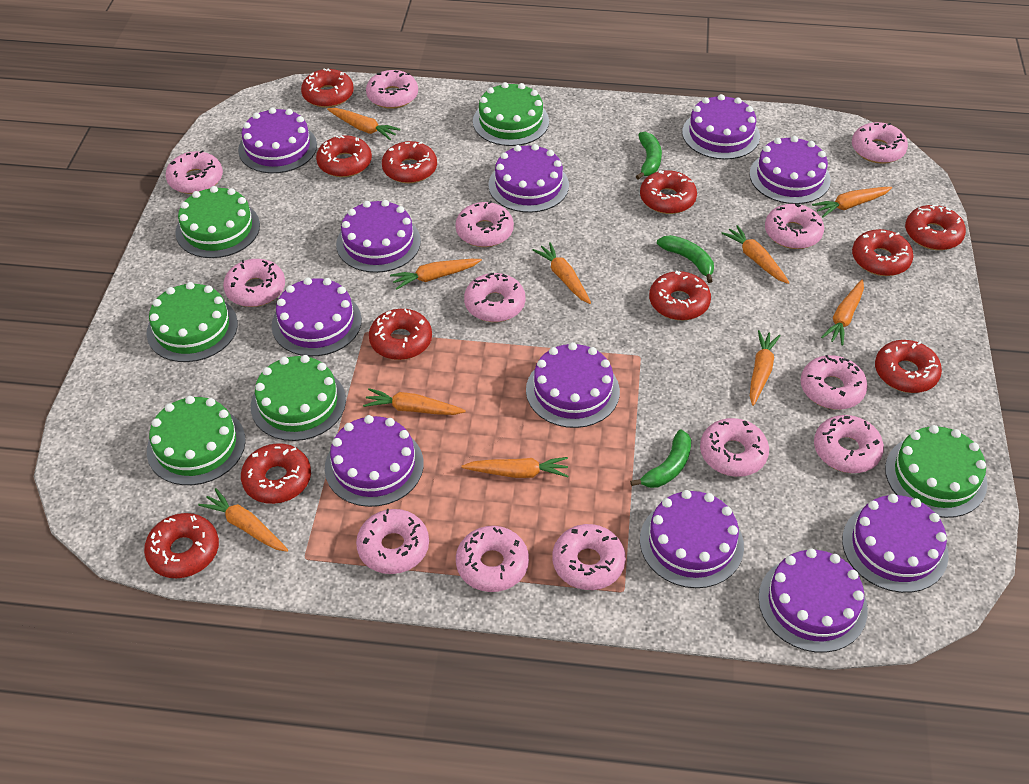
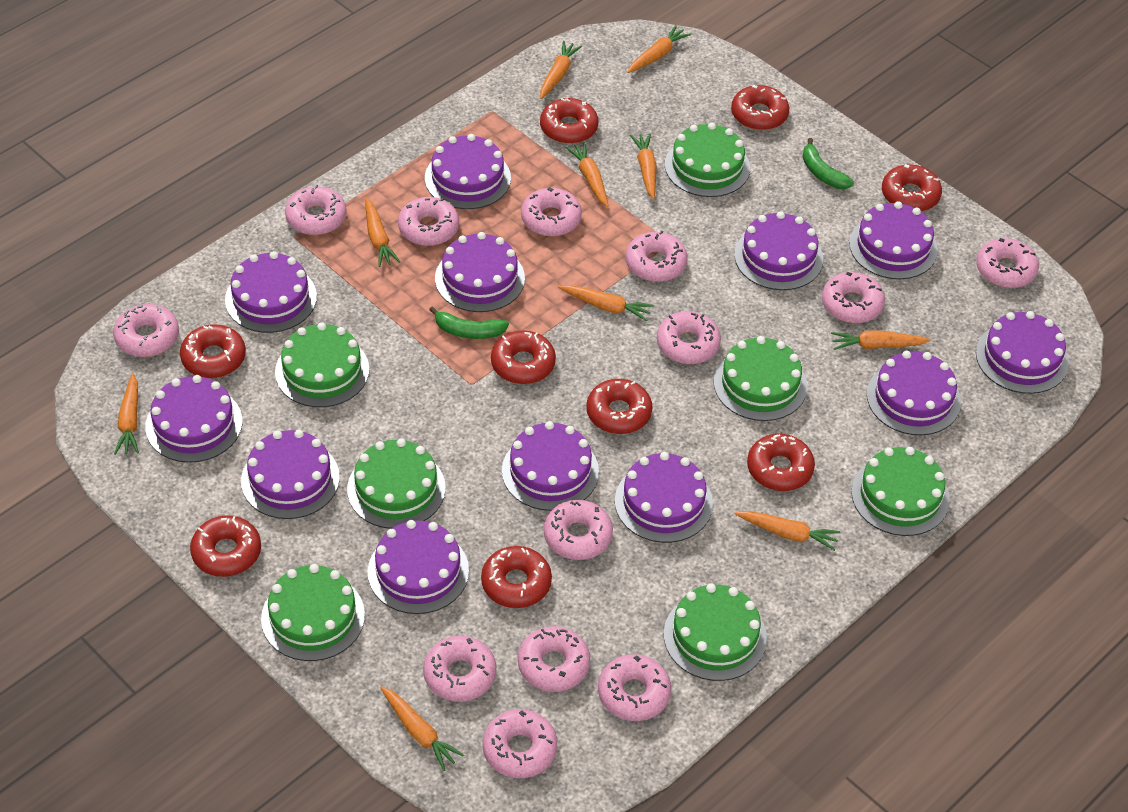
green banana: 3 -> 2
green cake: 6 -> 7
purple cake: 11 -> 12
red donut: 11 -> 9

